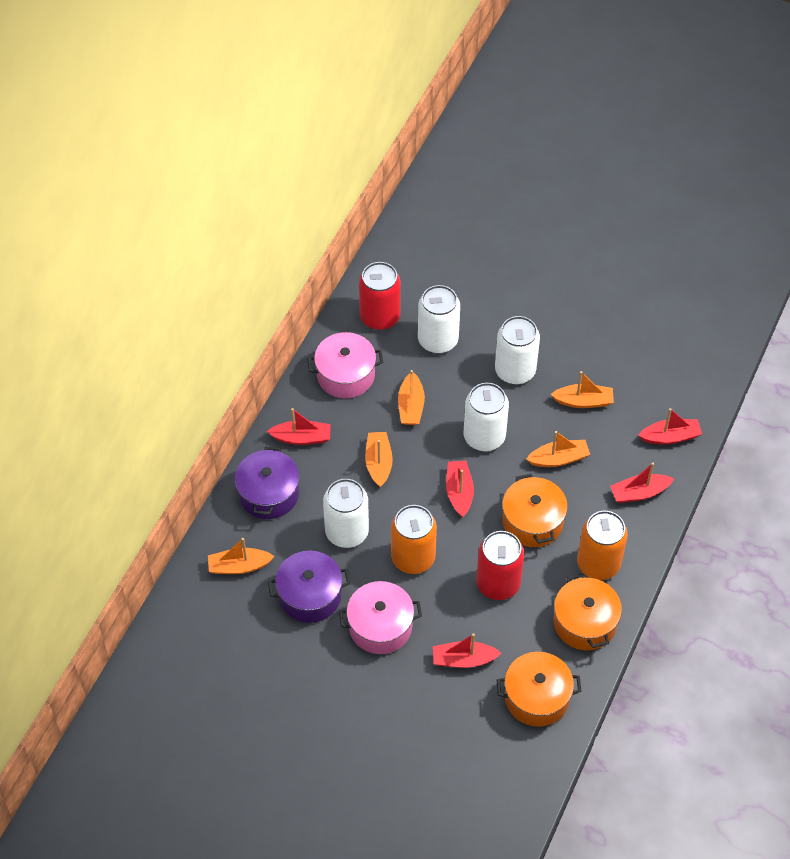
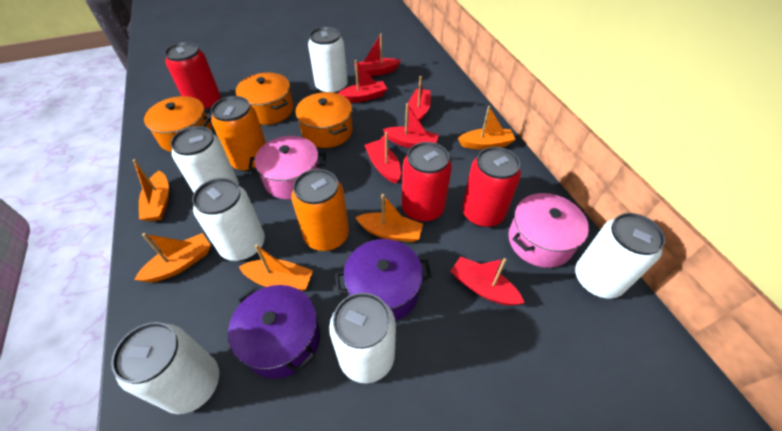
red boat: 5 -> 6
red can: 2 -> 3
white can: 4 -> 6

